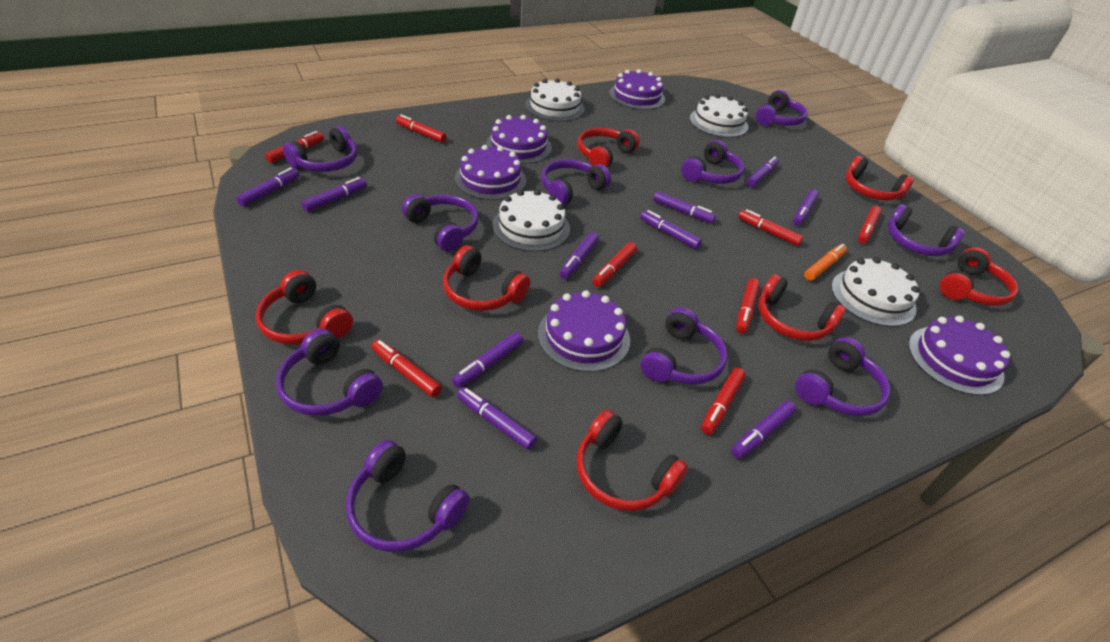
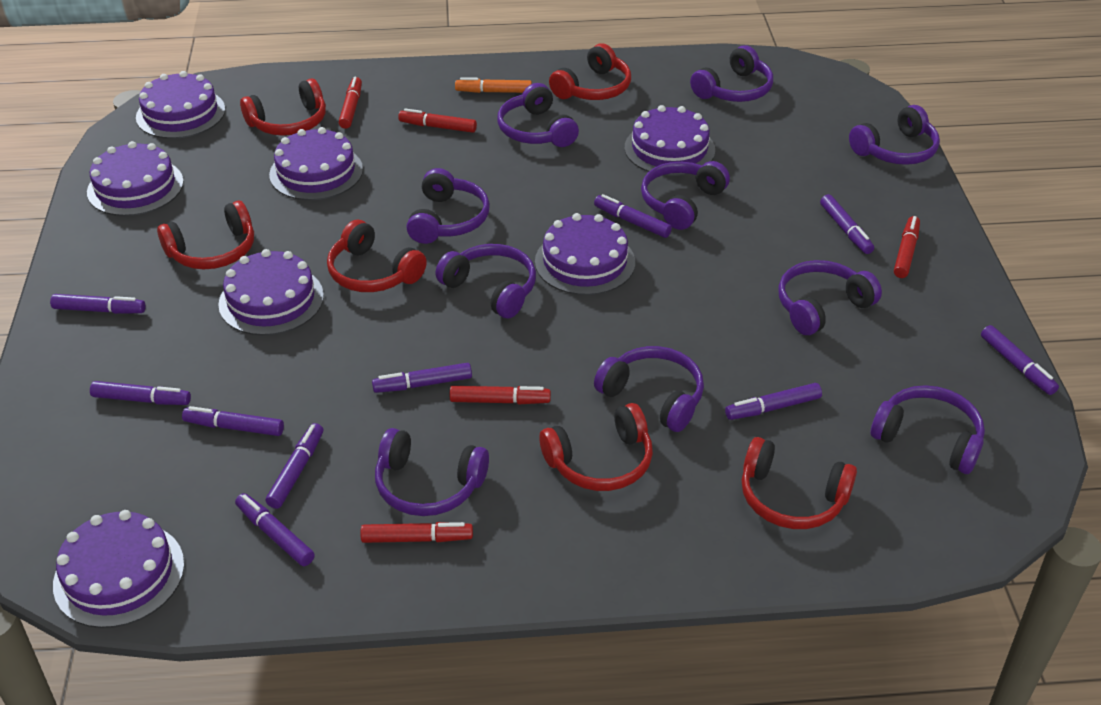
purple cake: 5 -> 7
red headphones: 7 -> 6
red marker: 8 -> 5
white cake: 4 -> 0

